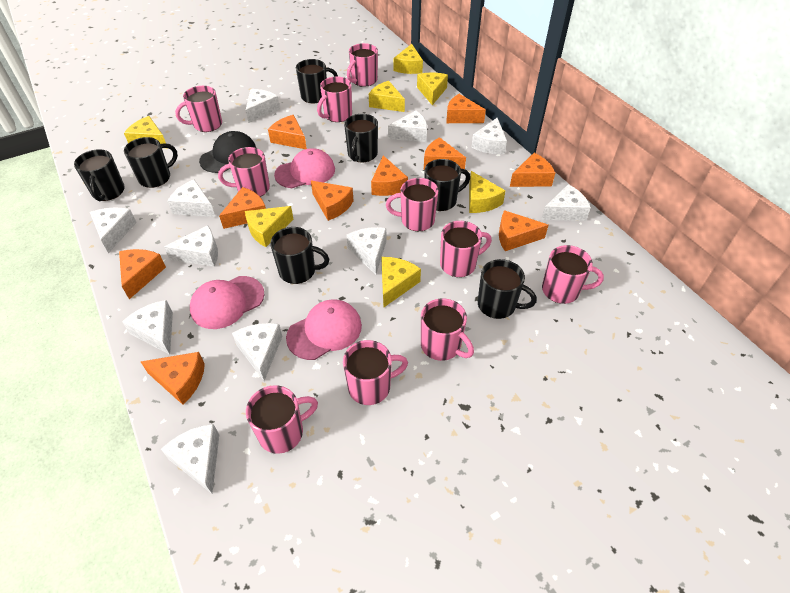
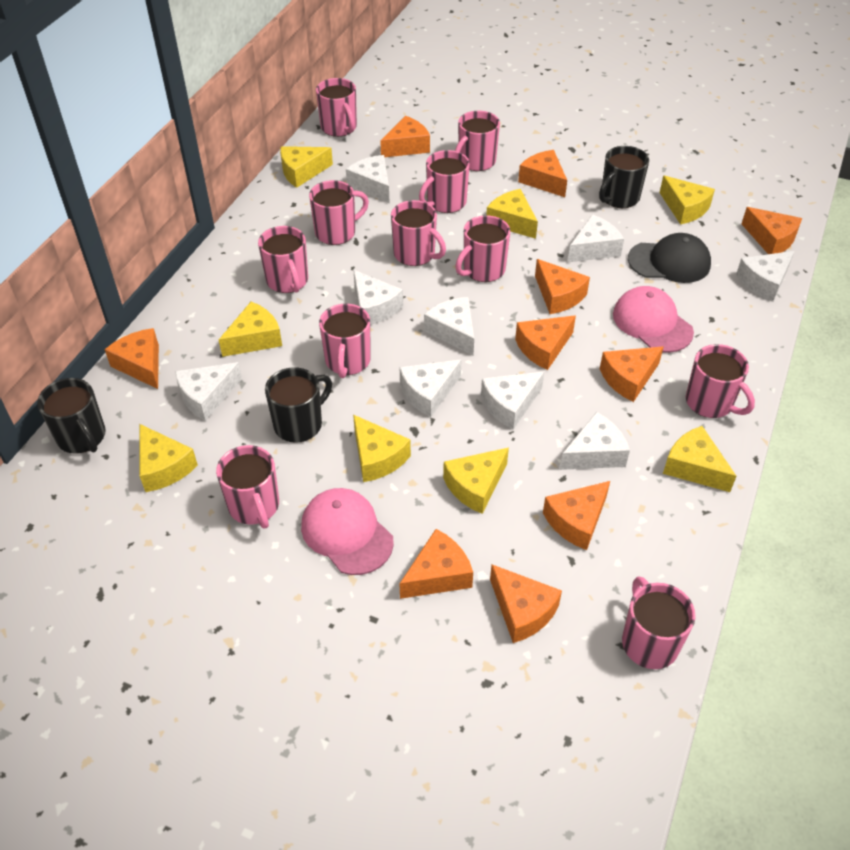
black mug: 7 -> 3
pink cap: 3 -> 2
pink mug: 10 -> 11
white cheese: 11 -> 9
yellow cheese: 7 -> 8

